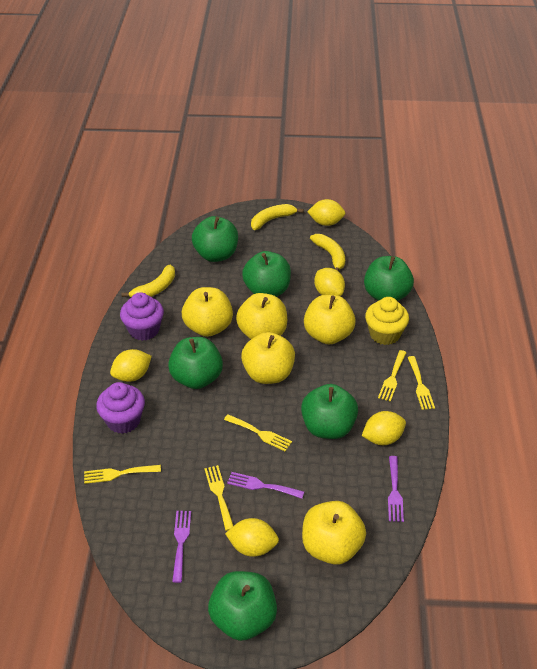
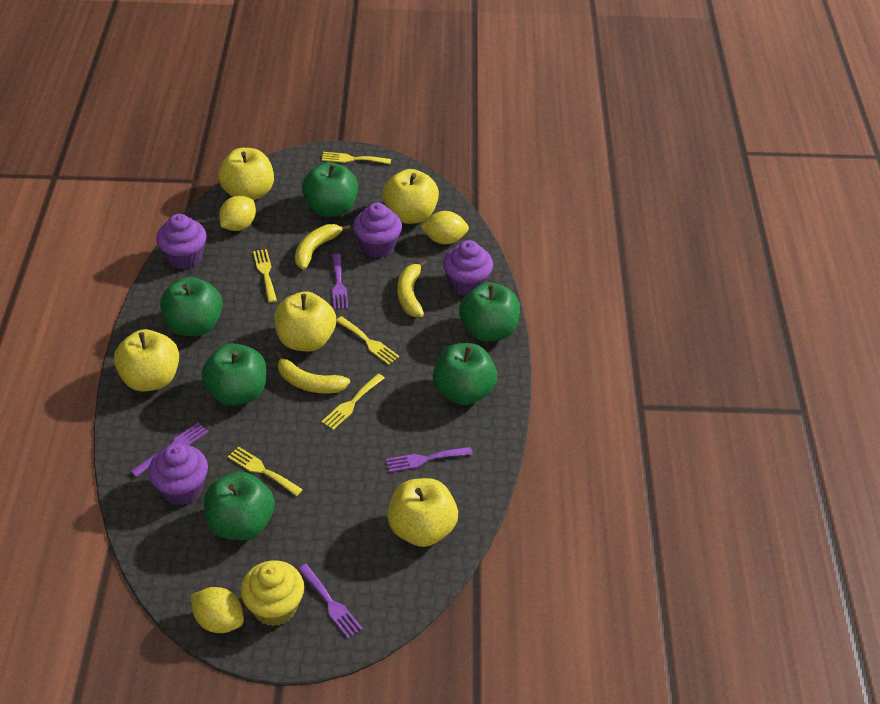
purple cupcake: 2 -> 4
purple fork: 3 -> 4
yellow lemon: 5 -> 3

